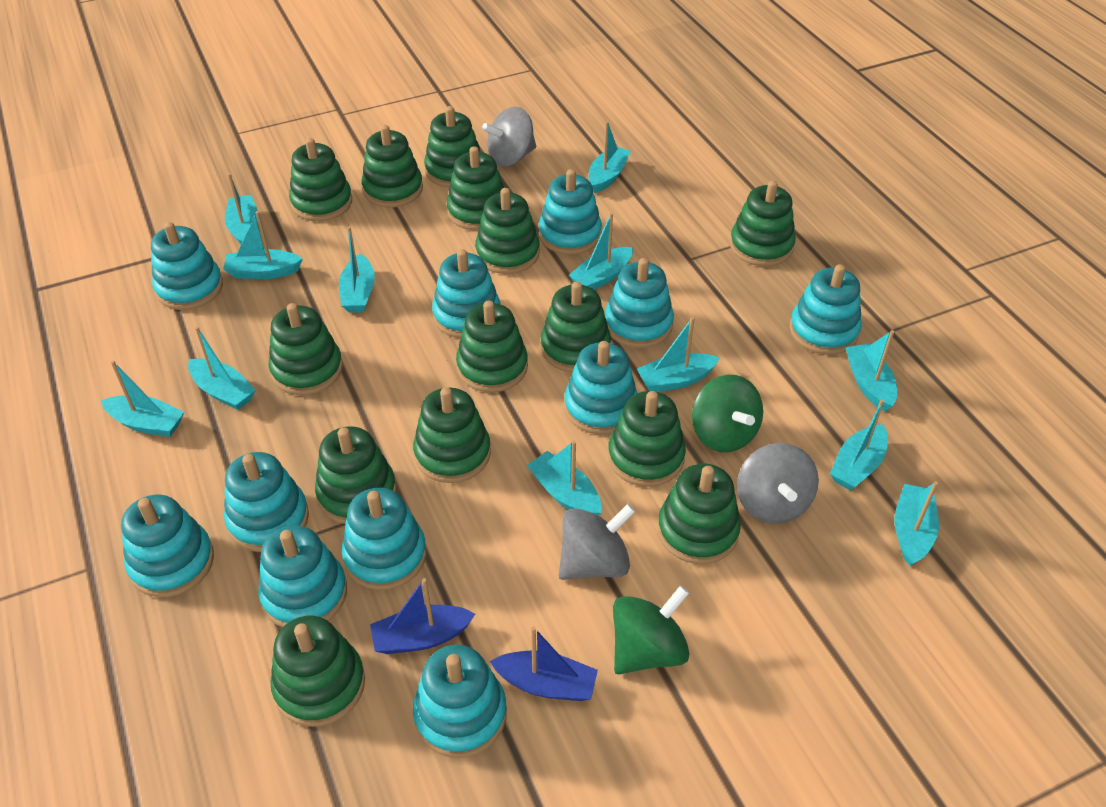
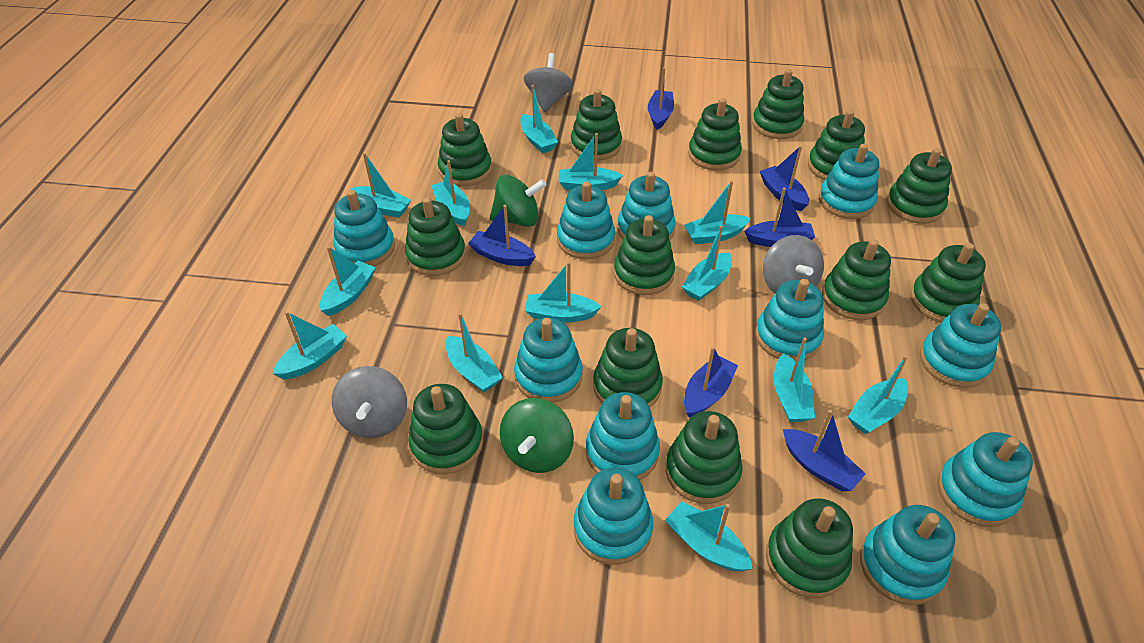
blue boat: 2 -> 6
turquoise boat: 12 -> 13

